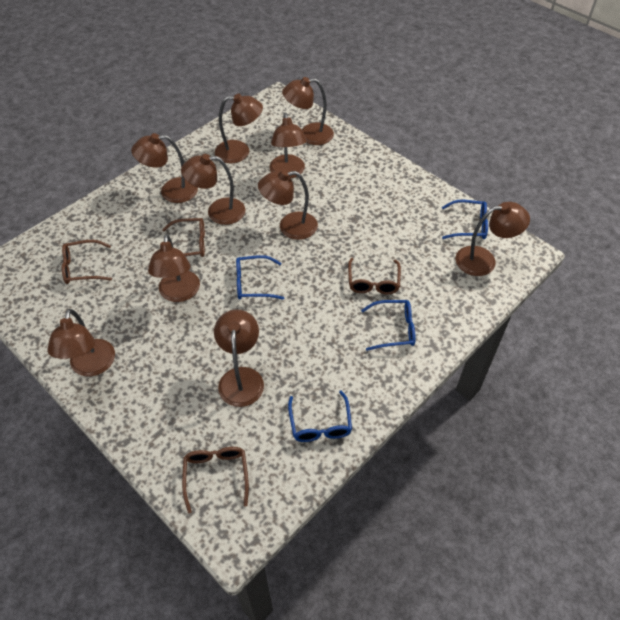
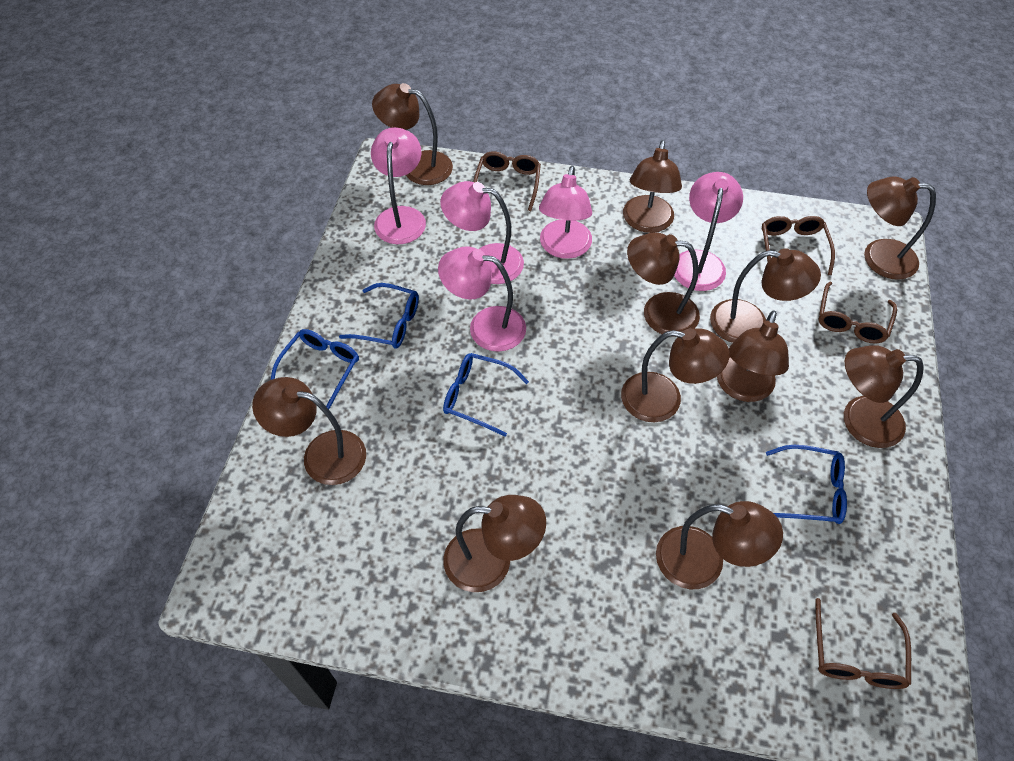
brown lamp: 10 -> 11
pink lamp: 0 -> 5

